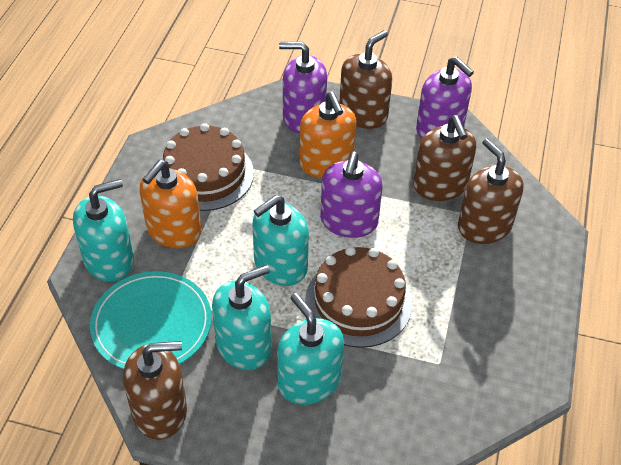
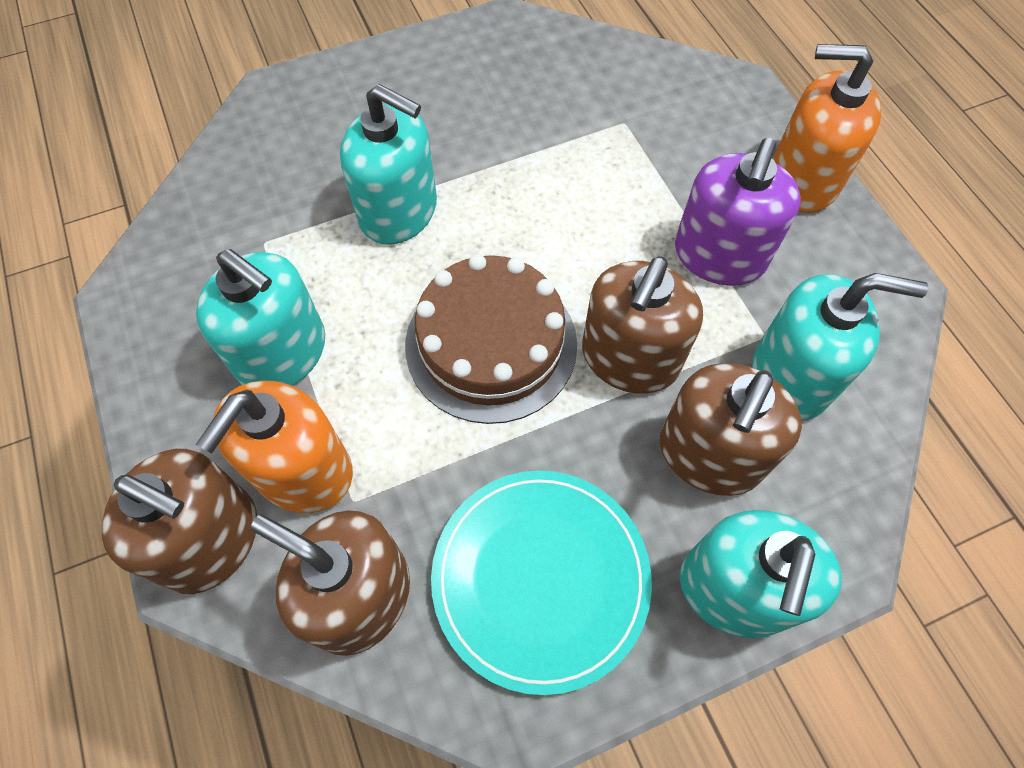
brown cake: 2 -> 1
purple soap dispenser: 3 -> 1

